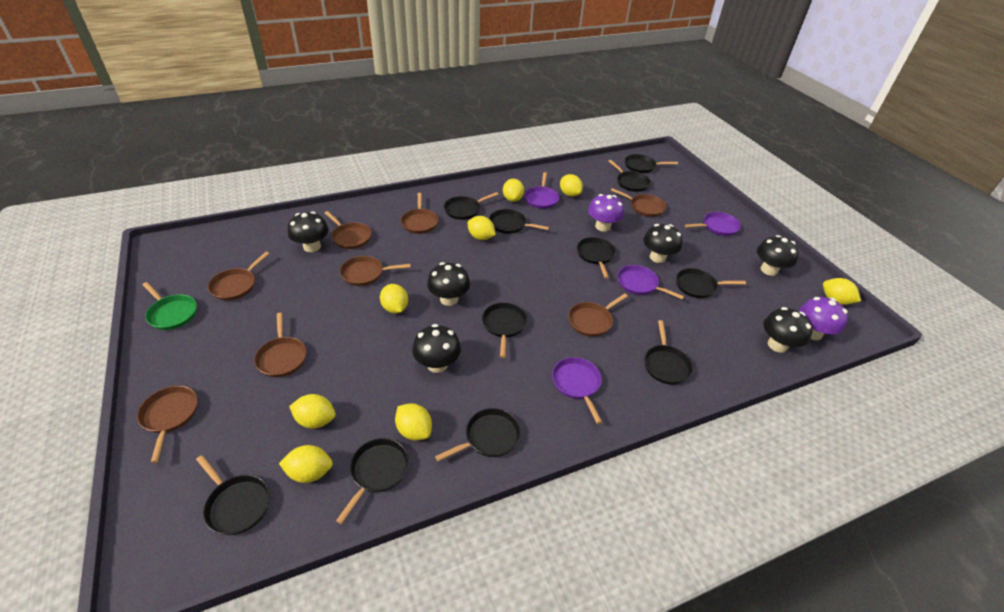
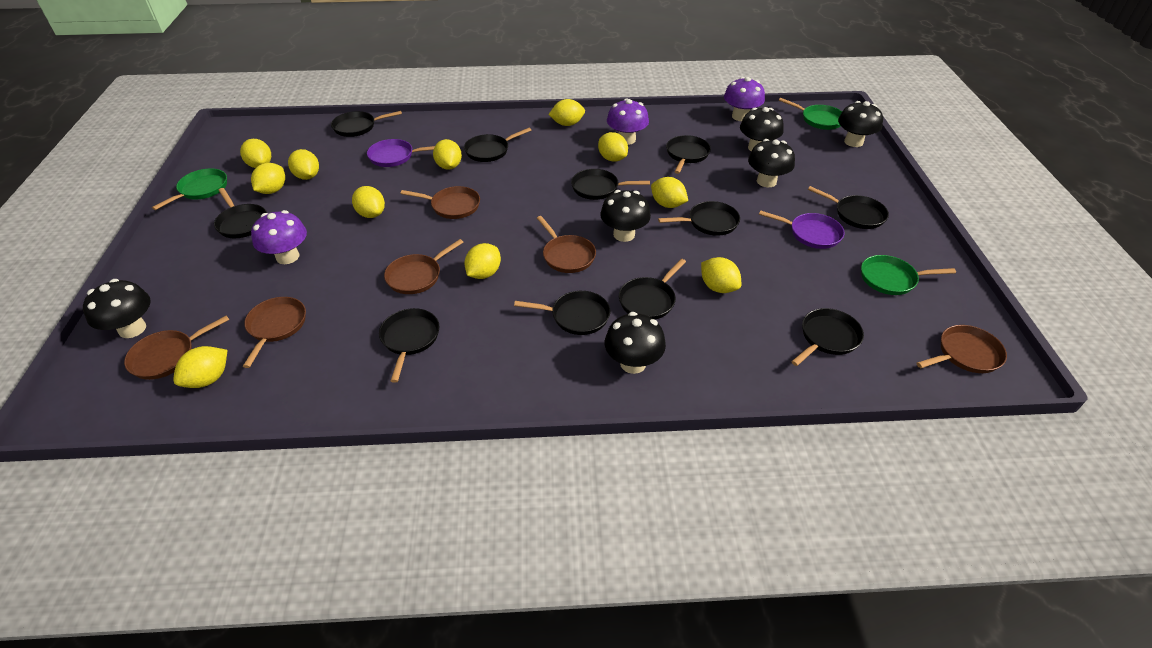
brown pan: 8 -> 6
green pan: 1 -> 3
purple mushroom: 2 -> 3
purple pan: 4 -> 2
yellow lemon: 8 -> 11

